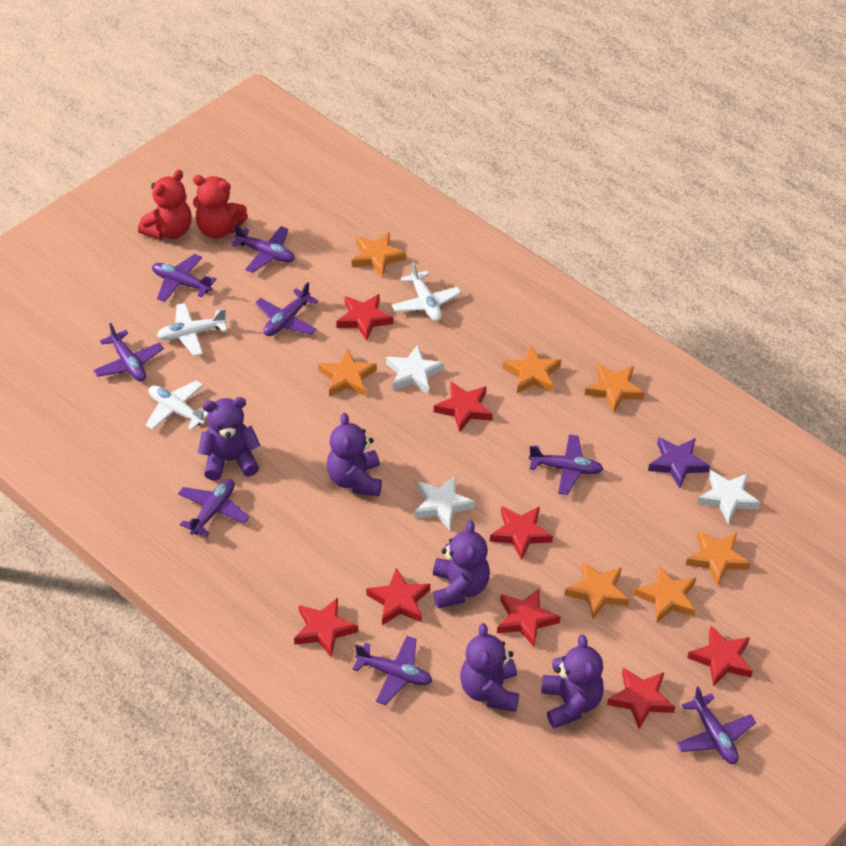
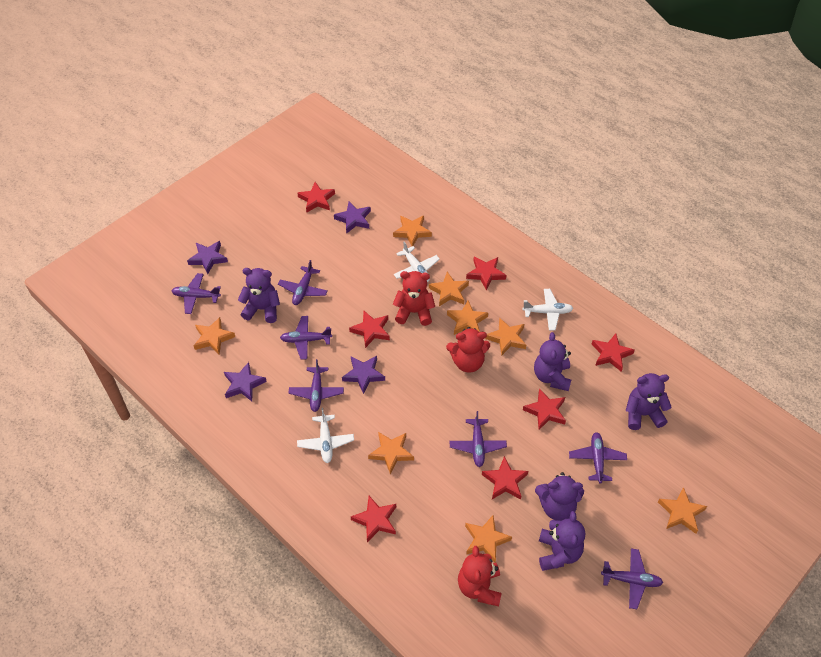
orange star: 7 -> 8
purple plane: 8 -> 7
purple star: 1 -> 4
red star: 8 -> 7
red teddy bear: 2 -> 3
white star: 3 -> 0

